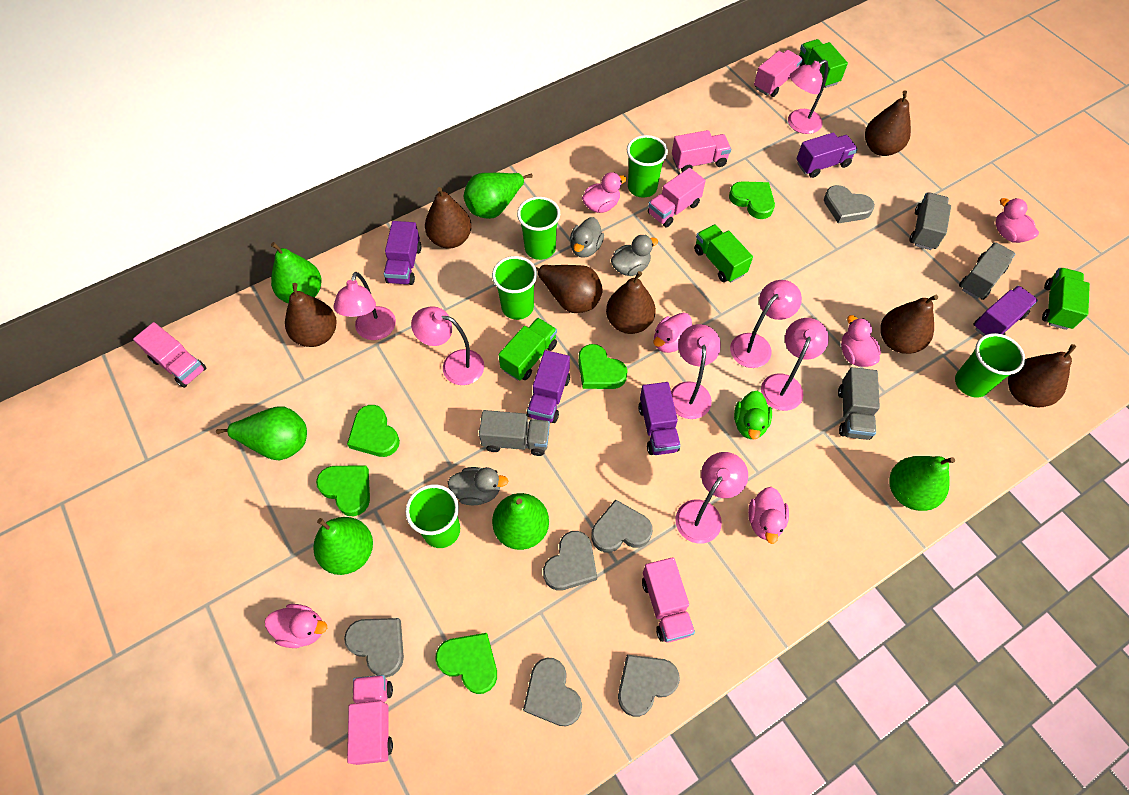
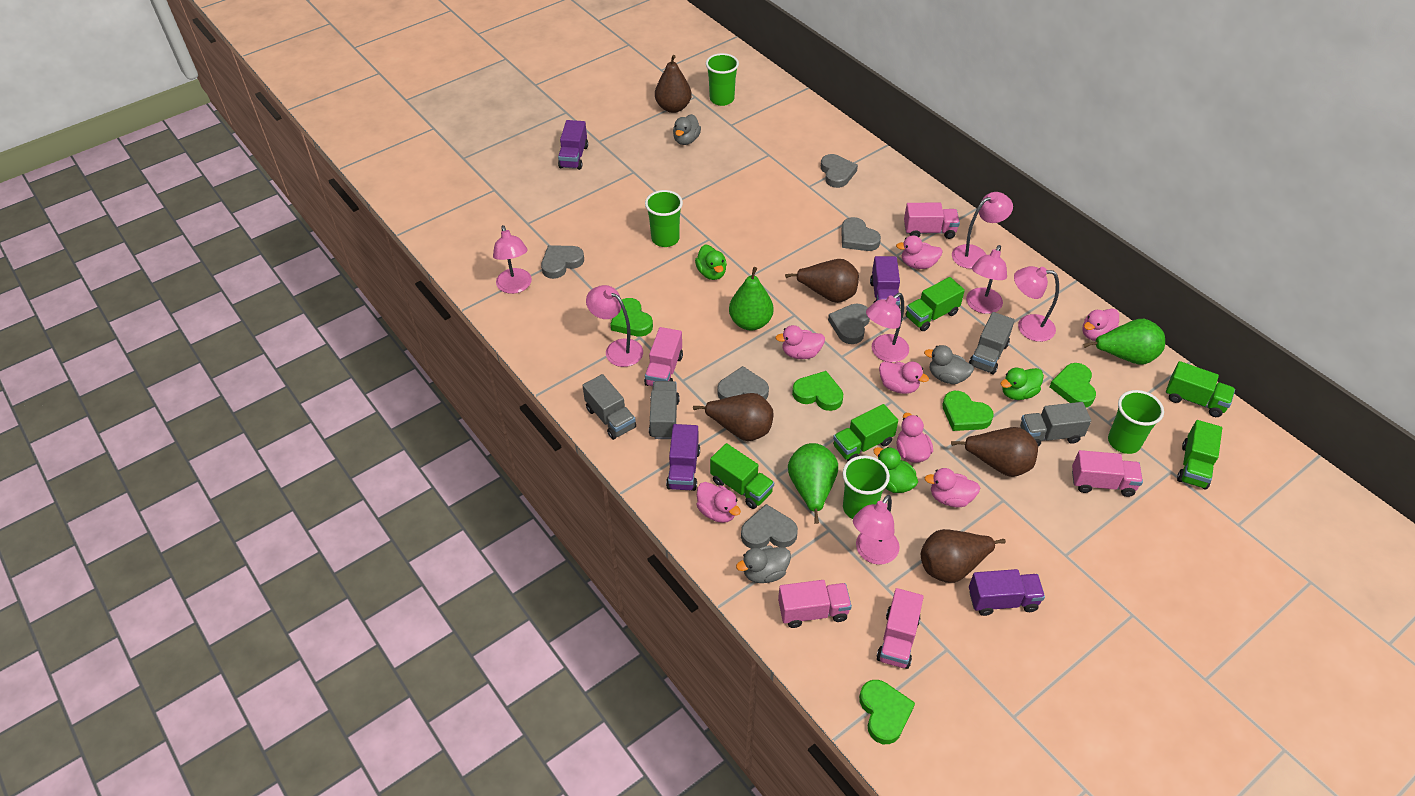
brown pear: 7 -> 5
green cup: 5 -> 4
green duck: 1 -> 3
green pear: 6 -> 3
green truck: 4 -> 5
pink duck: 6 -> 7
pink truck: 6 -> 5
purple truck: 5 -> 4

